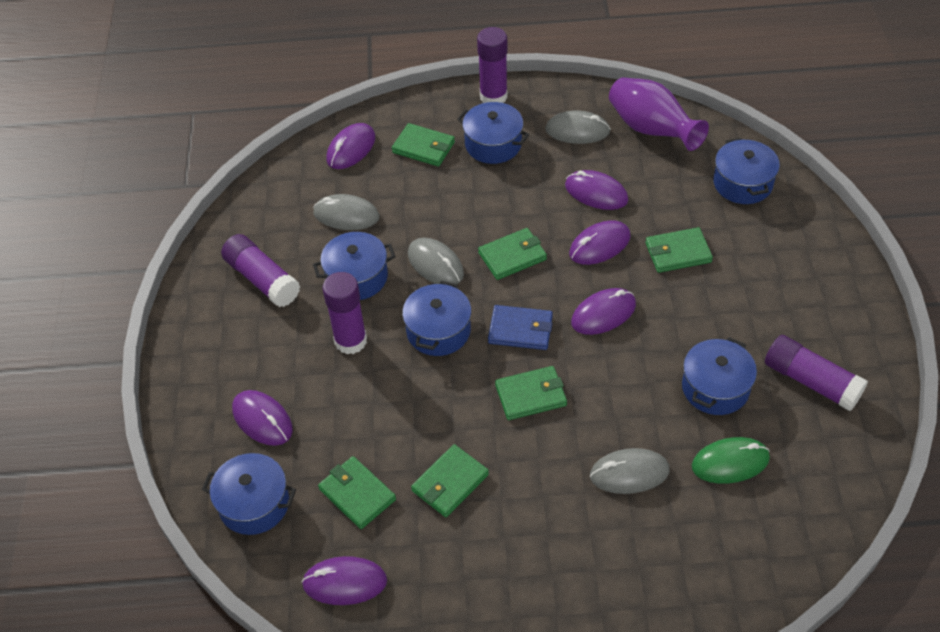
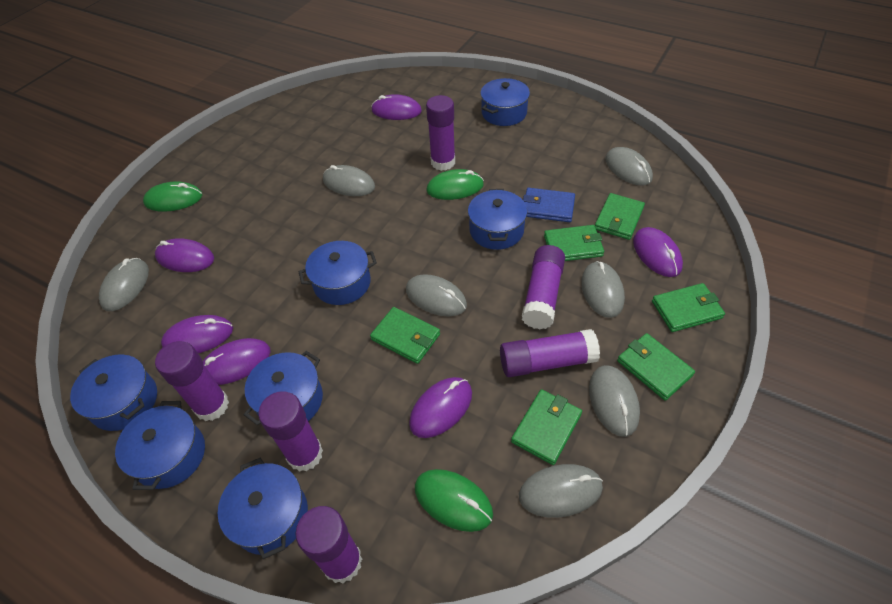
blue pot: 6 -> 7
green mouse: 1 -> 3
grey mouse: 4 -> 7
purple glue stick: 4 -> 6
purple vase: 1 -> 0

